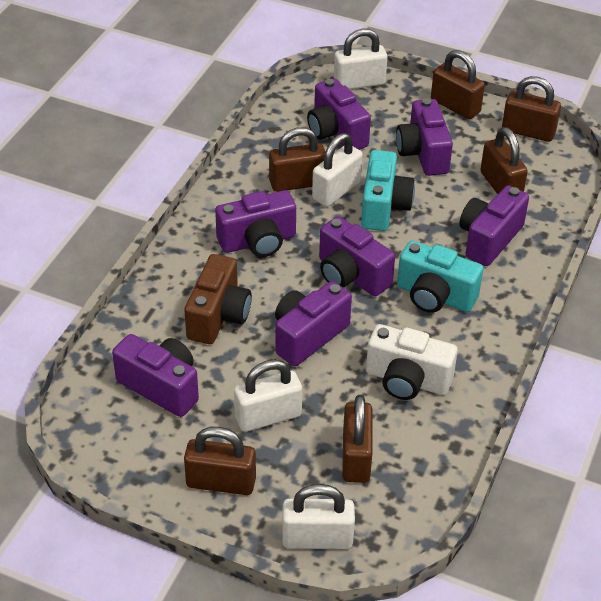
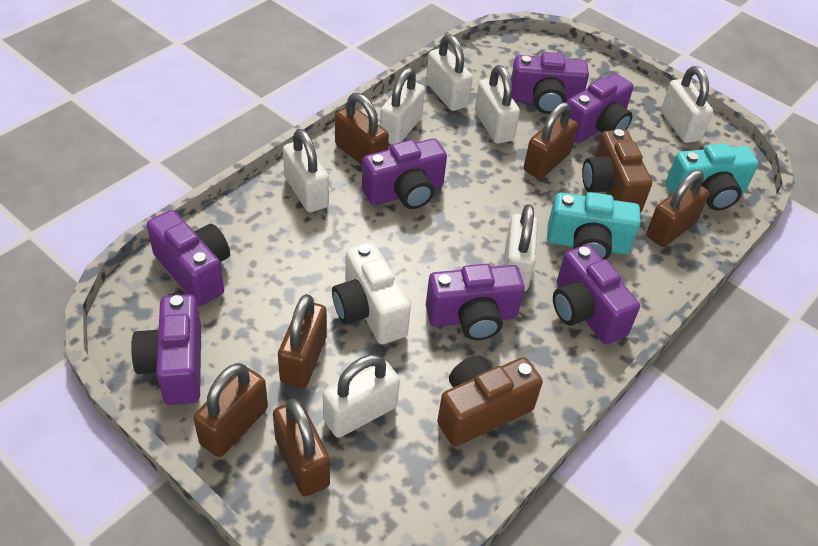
brown camera: 1 -> 2
white padlock: 4 -> 7

